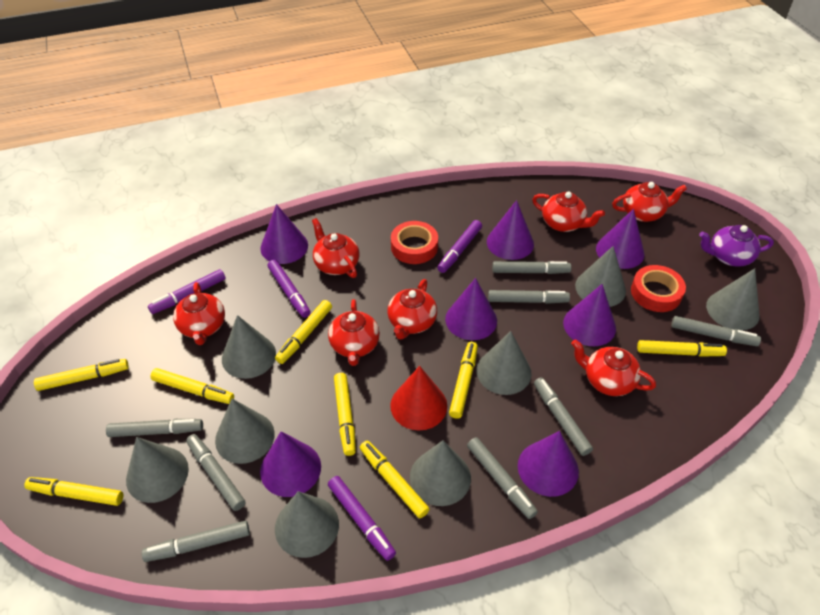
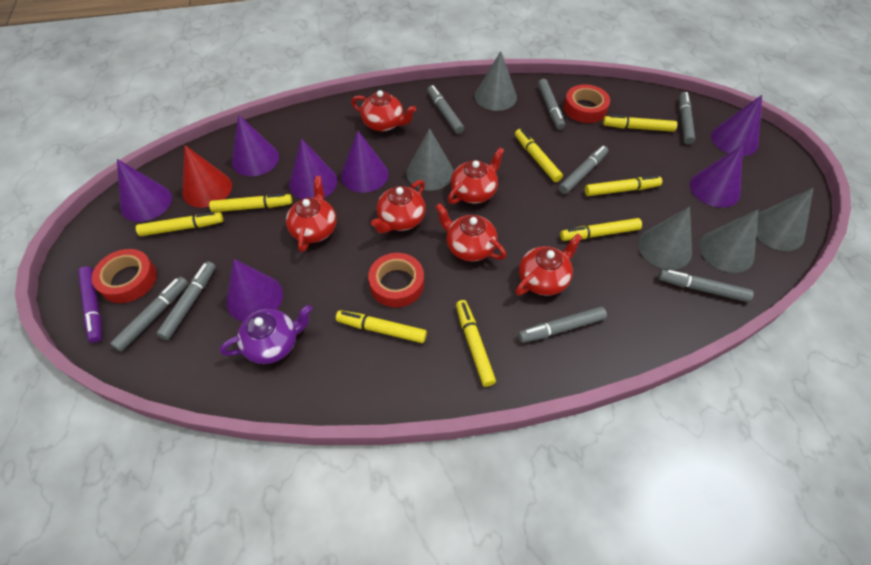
grey cone: 8 -> 5
purple marker: 4 -> 1
red tape: 2 -> 3
red teapot: 7 -> 6

